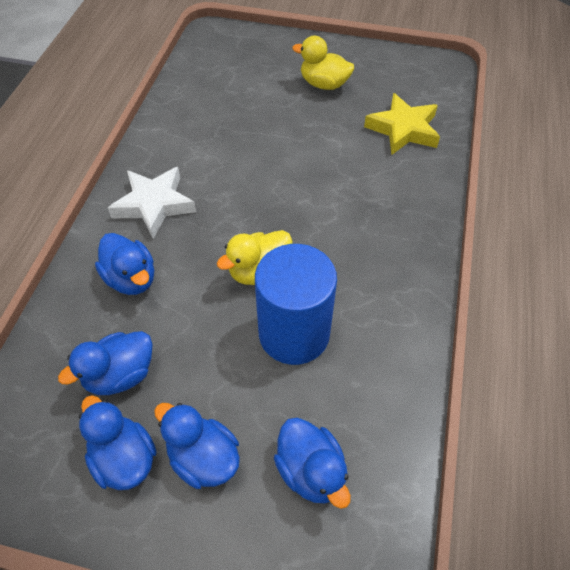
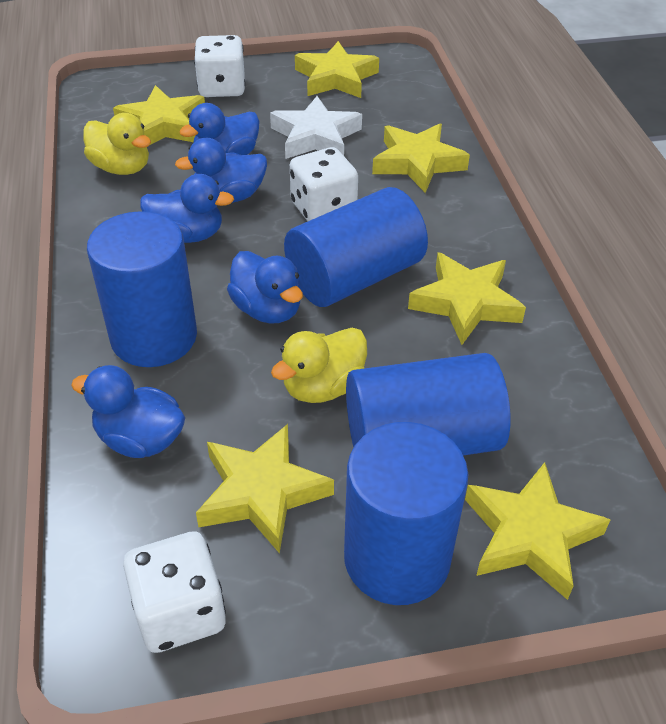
blue cylinder: 1 -> 4
white dice: 0 -> 3
yellow star: 1 -> 6

